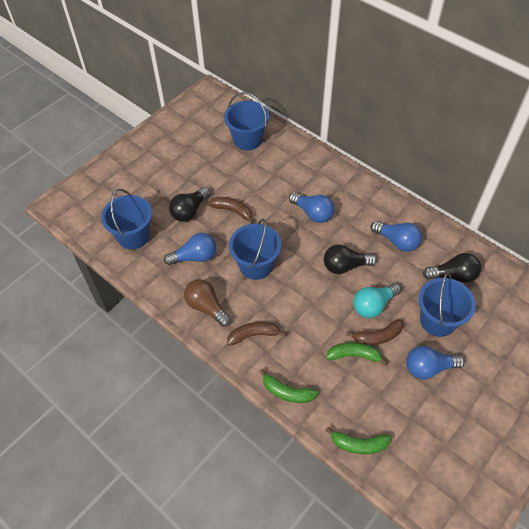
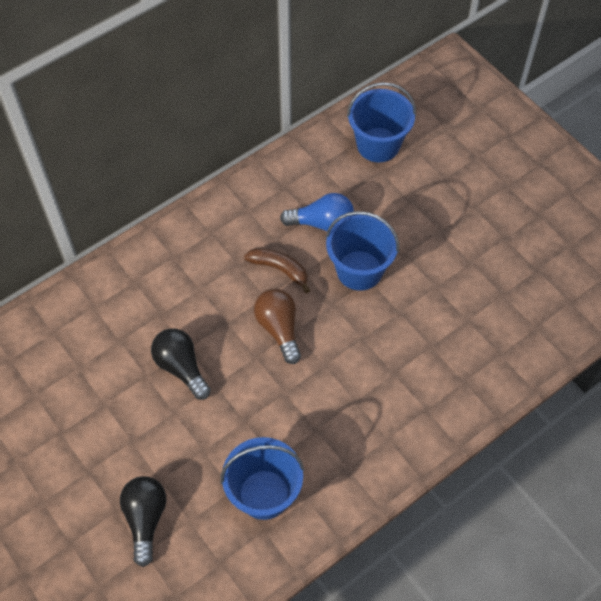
black light bulb: 3 -> 2
blue bucket: 4 -> 3
blue light bulb: 4 -> 1
brown banana: 3 -> 1
green banana: 3 -> 0
turquoise light bulb: 1 -> 0

